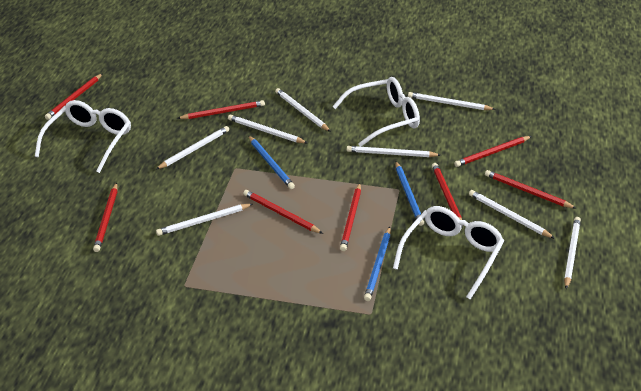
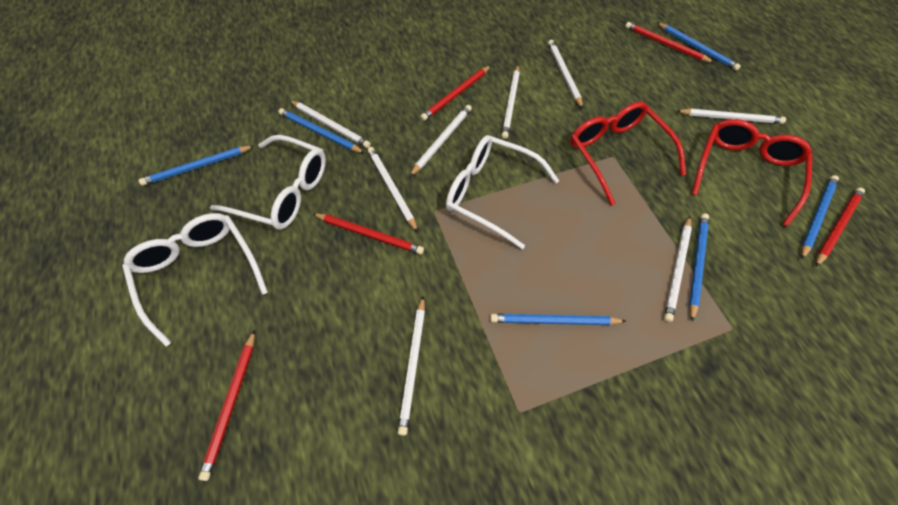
blue pencil: 3 -> 6
red glasses: 0 -> 2
red pencil: 8 -> 5

